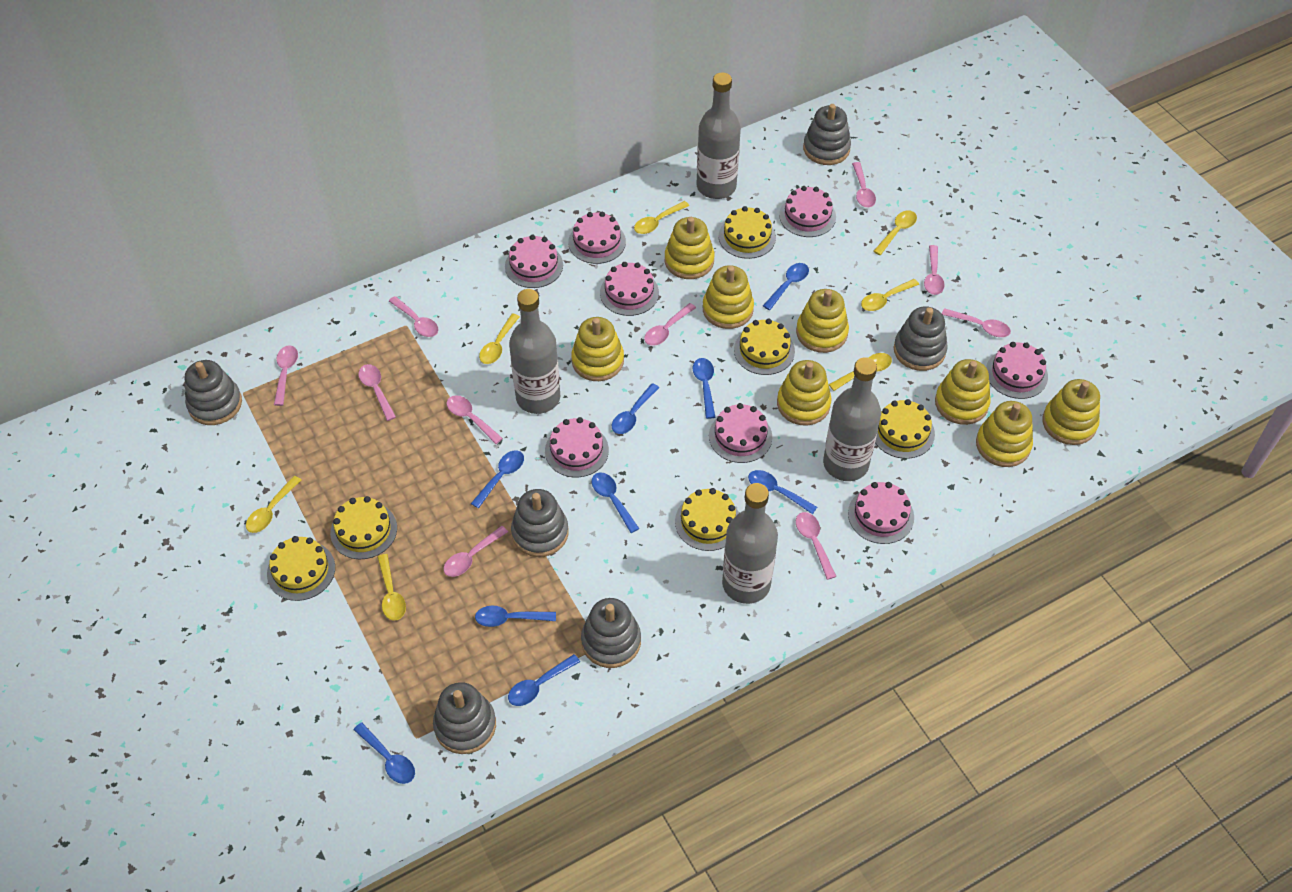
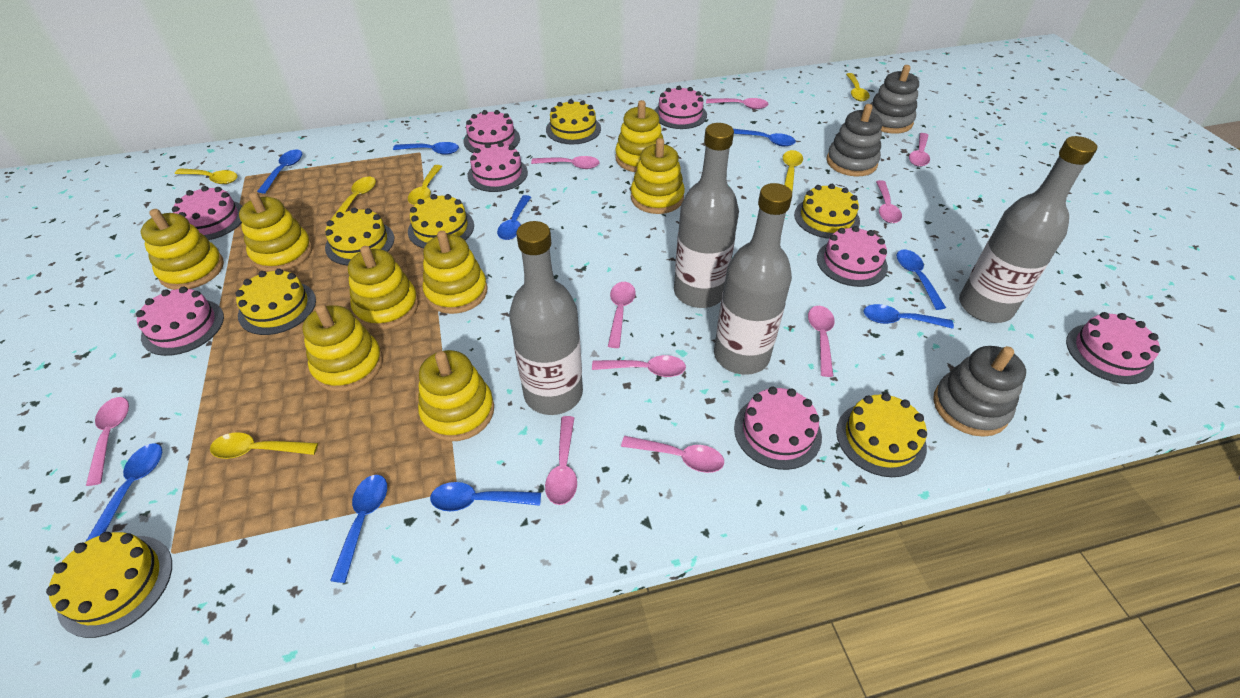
grey stacking toy: 6 -> 3
yellow cake: 6 -> 7
yellow spoon: 7 -> 6

